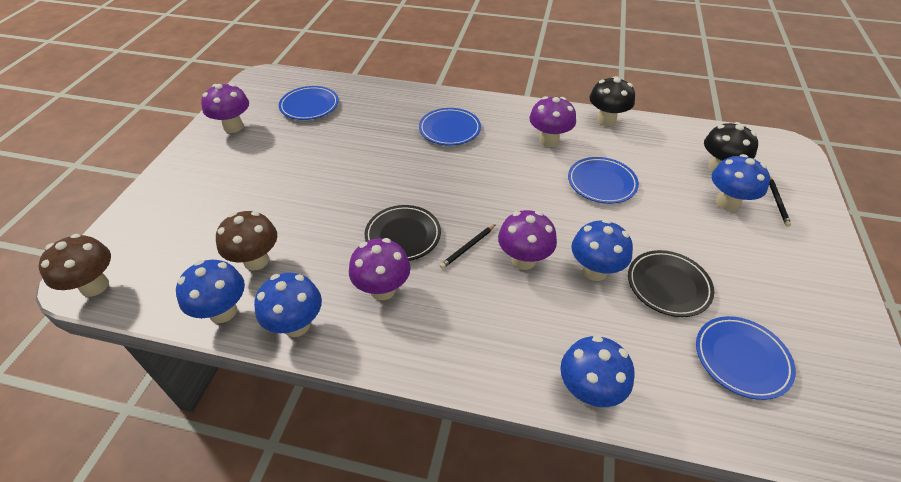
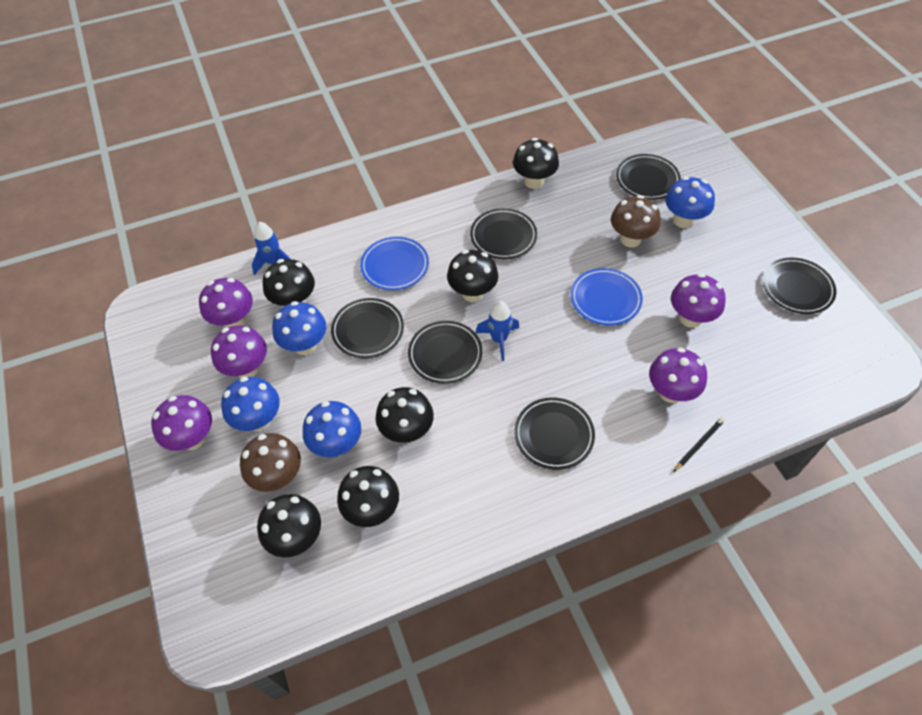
black mushroom: 2 -> 6
black pencil: 2 -> 1
black plate: 2 -> 6
blue mushroom: 5 -> 4
blue plate: 4 -> 2
blue rocket: 0 -> 2
purple mushroom: 4 -> 5

